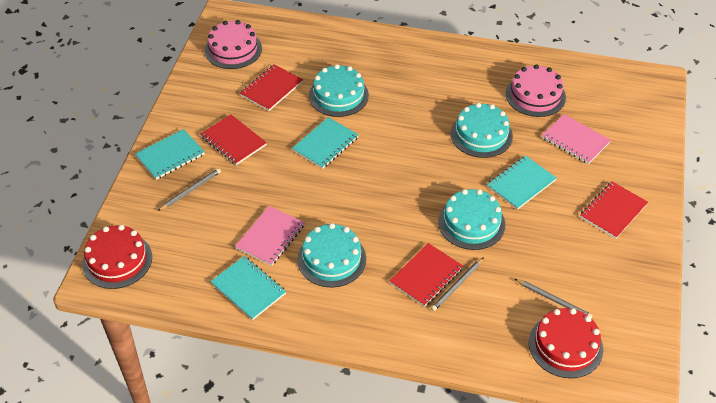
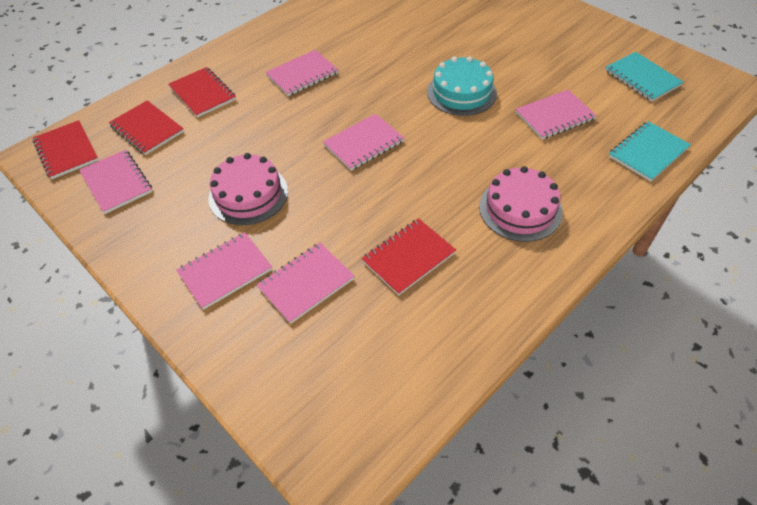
grey pencil: 3 -> 0
pink notebook: 2 -> 6
red cake: 2 -> 0
turquoise cake: 4 -> 1
turquoise notebook: 4 -> 2

